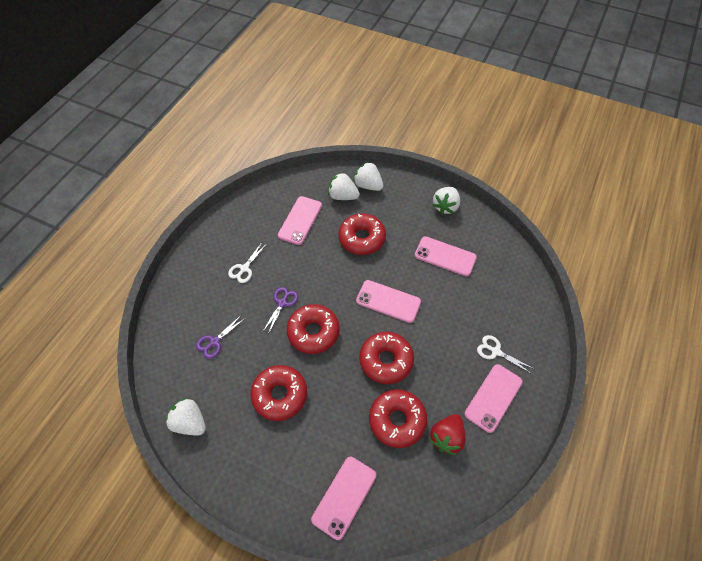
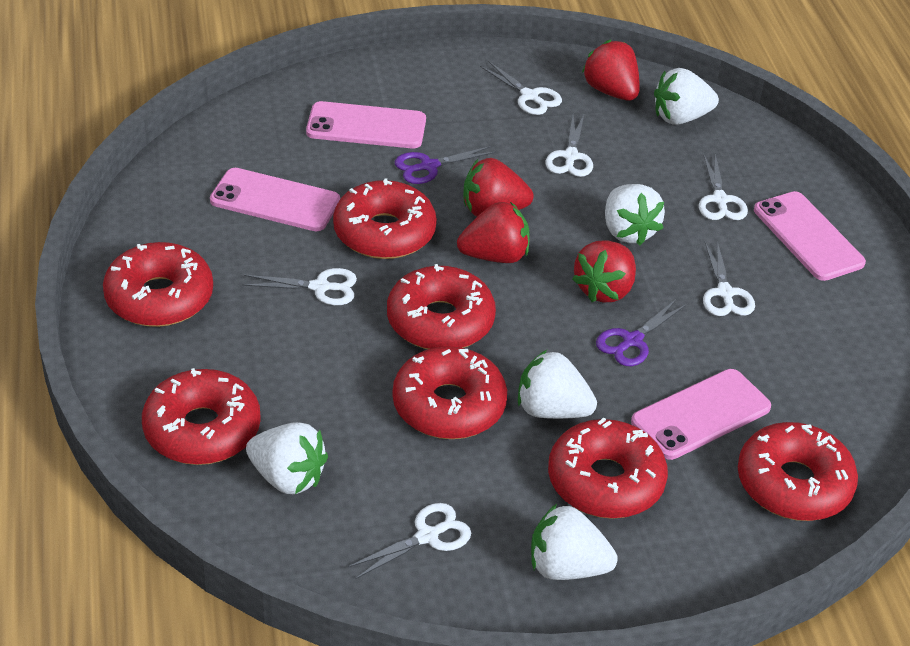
pink phone: 5 -> 4
red donut: 5 -> 7
red strawberry: 1 -> 4
white scissors: 2 -> 6
white strawberry: 4 -> 5

